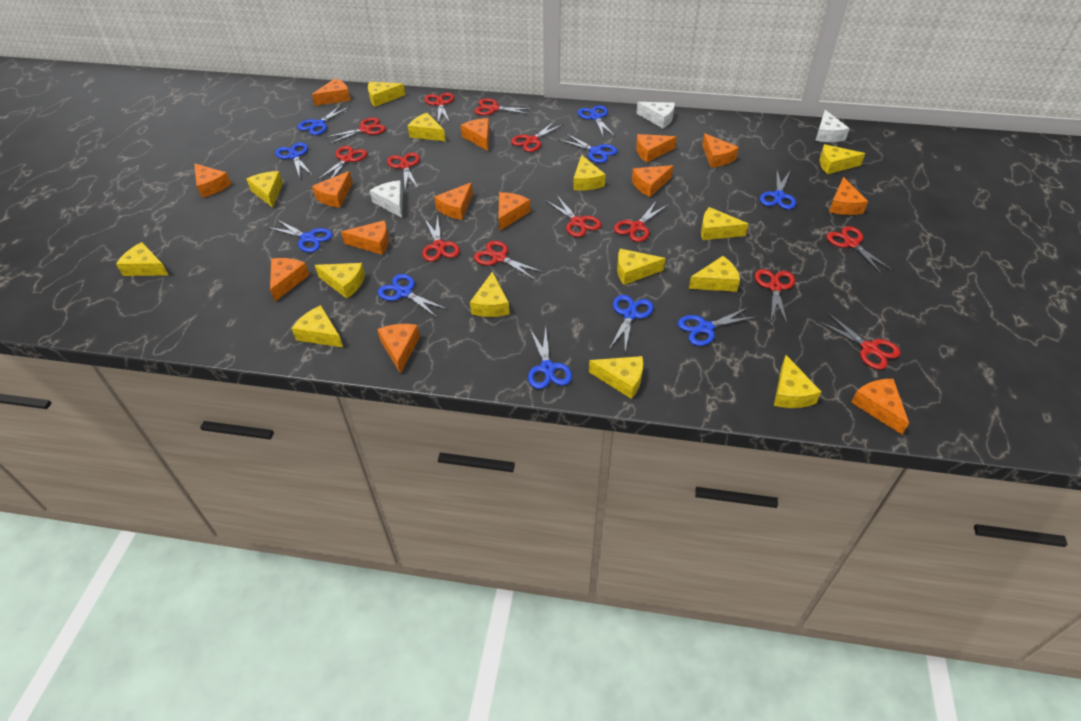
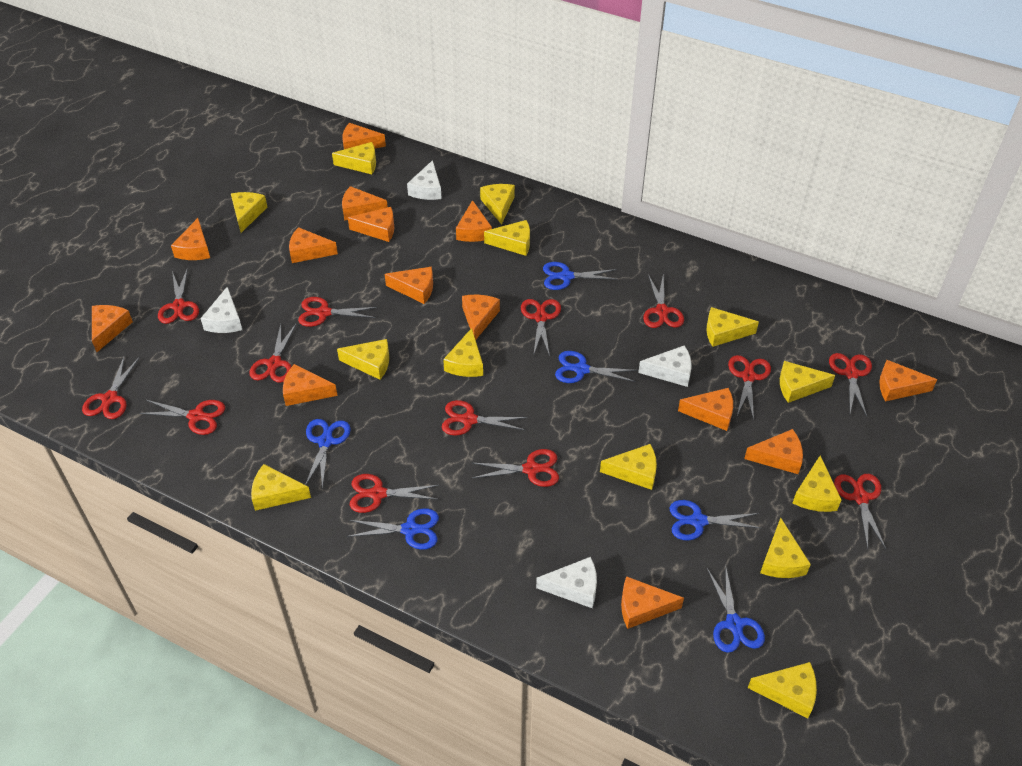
blue scissors: 10 -> 6
white cheese: 3 -> 4
yellow cheese: 14 -> 13

